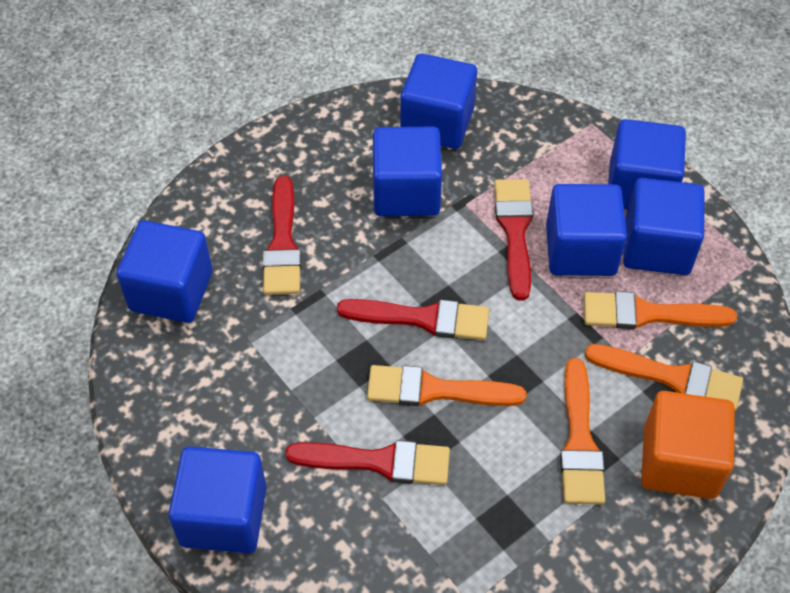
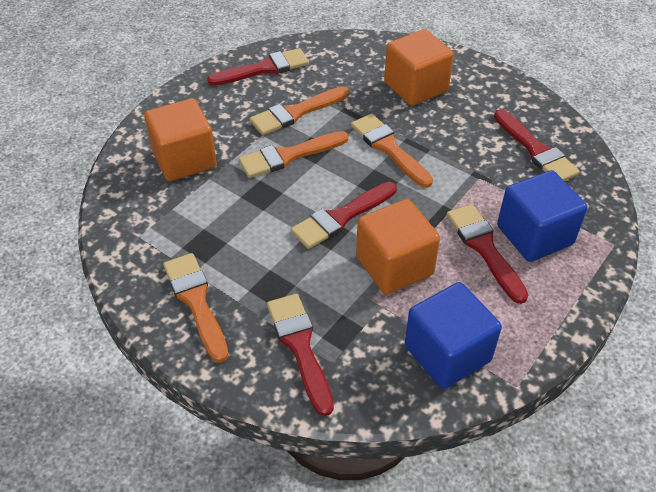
blue cube: 7 -> 2
orange cube: 1 -> 3
red brush: 4 -> 5

